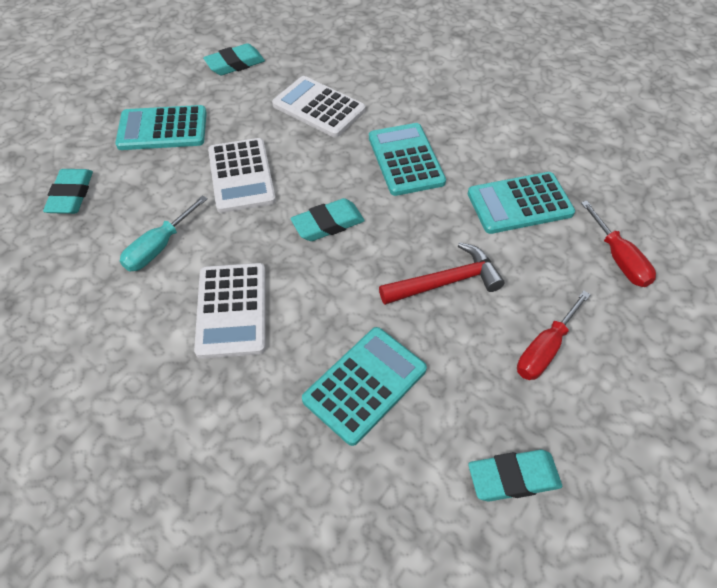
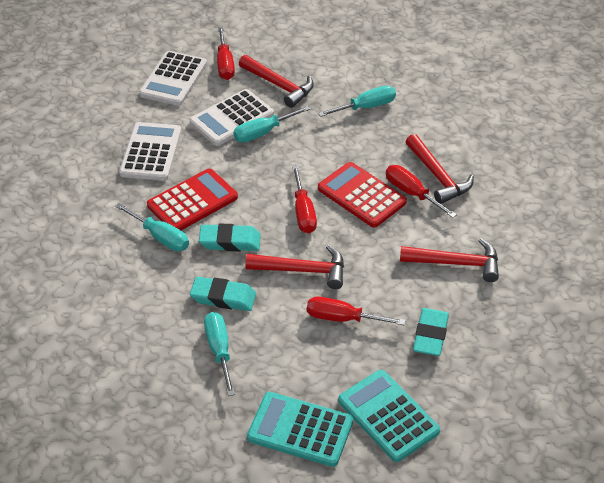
red calculator: 0 -> 2
red hammer: 1 -> 4
red screwdriver: 2 -> 4
turquoise calculator: 4 -> 2
turquoise eraser: 4 -> 3
turquoise screwdriver: 1 -> 4

